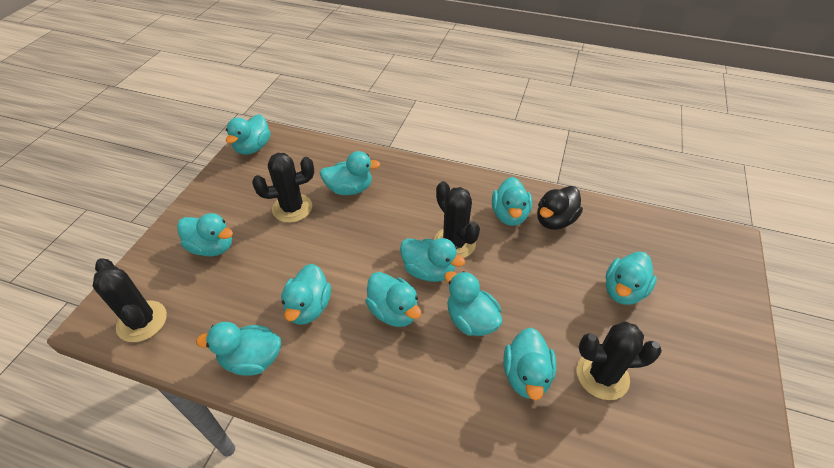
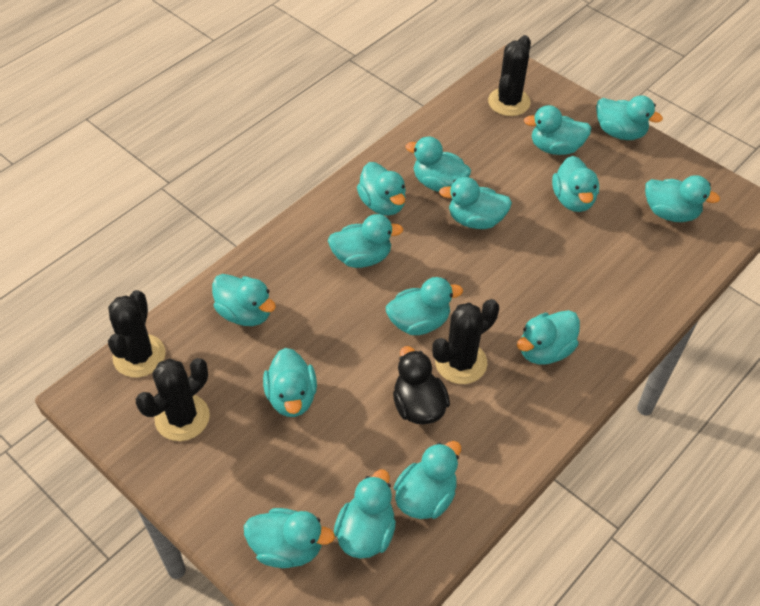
turquoise duck: 11 -> 15

